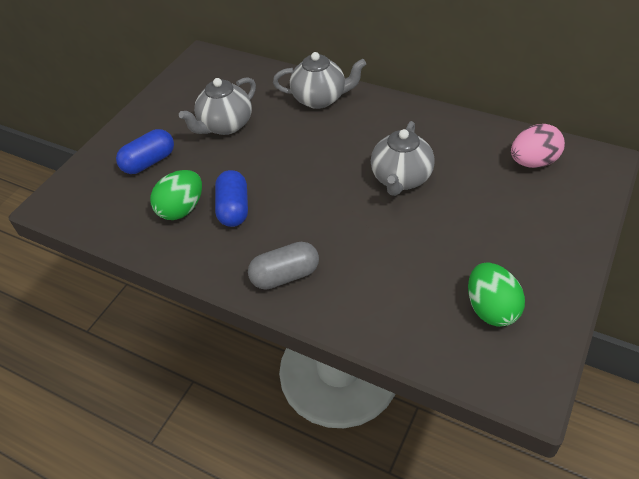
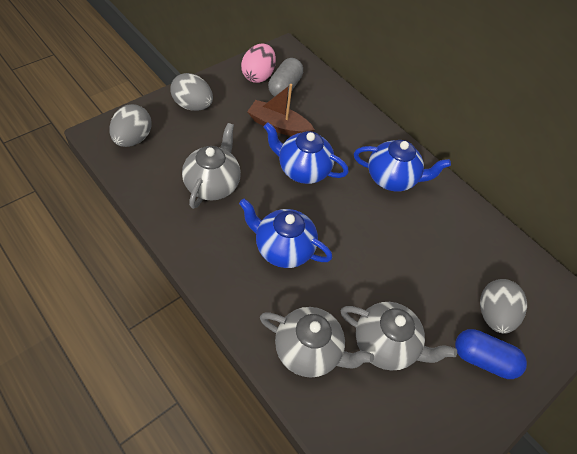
blue capsule: 2 -> 1
blue teapot: 0 -> 3
brown boat: 0 -> 1
green egg: 2 -> 0
grey egg: 0 -> 3

